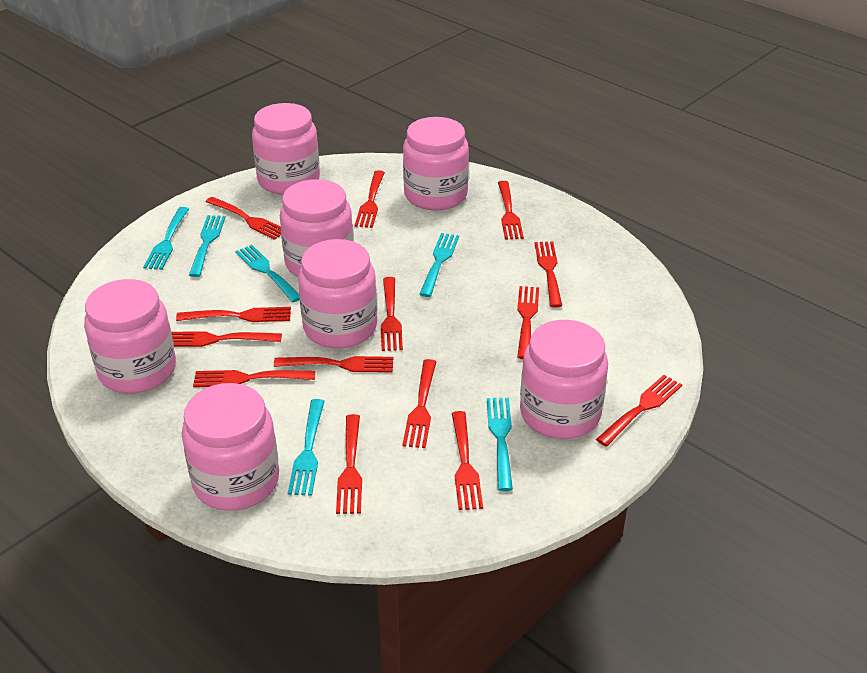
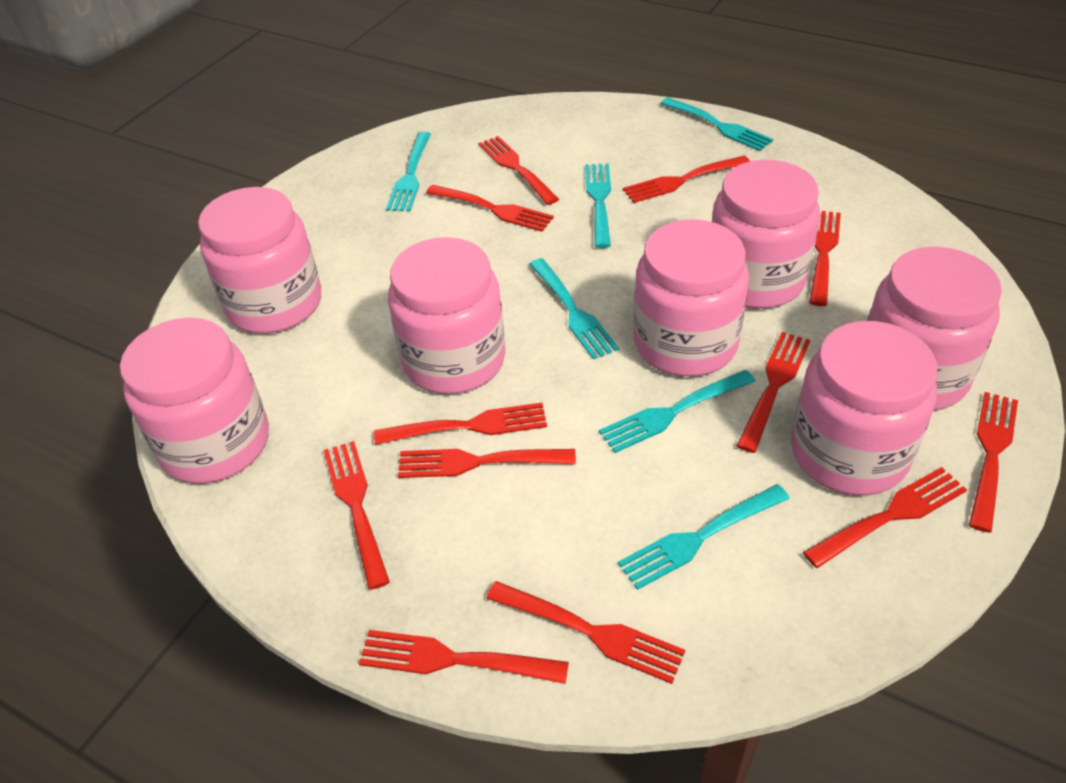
red fork: 14 -> 12

